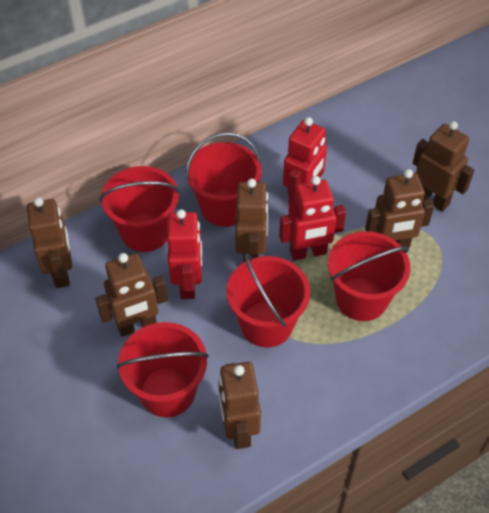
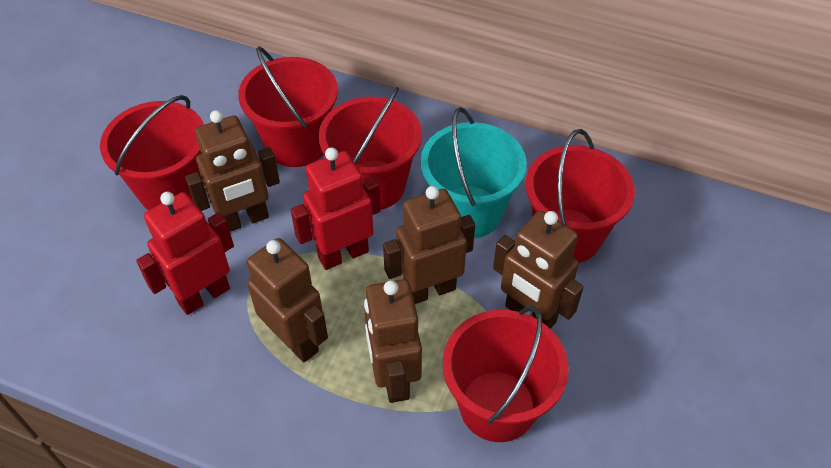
brown robot: 6 -> 5
red robot: 3 -> 2
turquoise bucket: 0 -> 1

